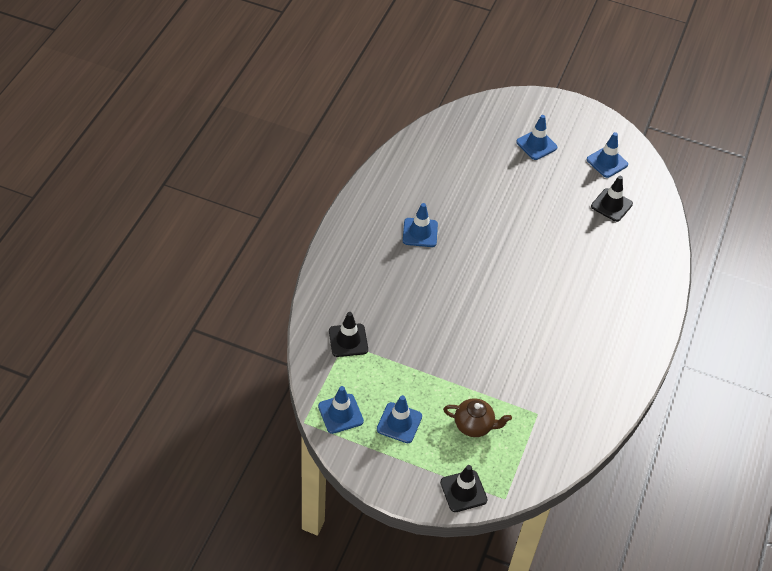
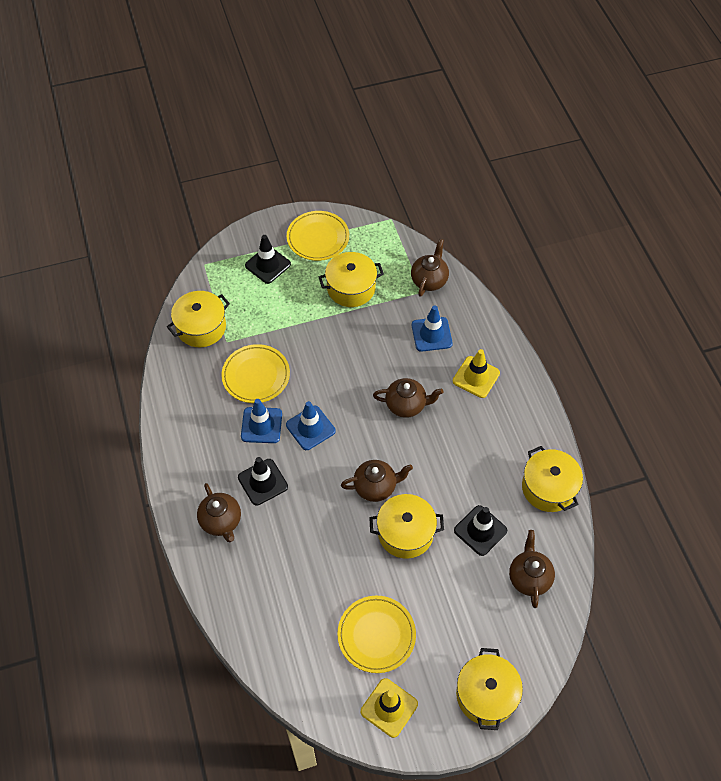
blue traffic cone: 5 -> 3
brown teapot: 1 -> 5
yellow plate: 0 -> 3
yellow pot: 0 -> 5
yellow traffic cone: 0 -> 2

